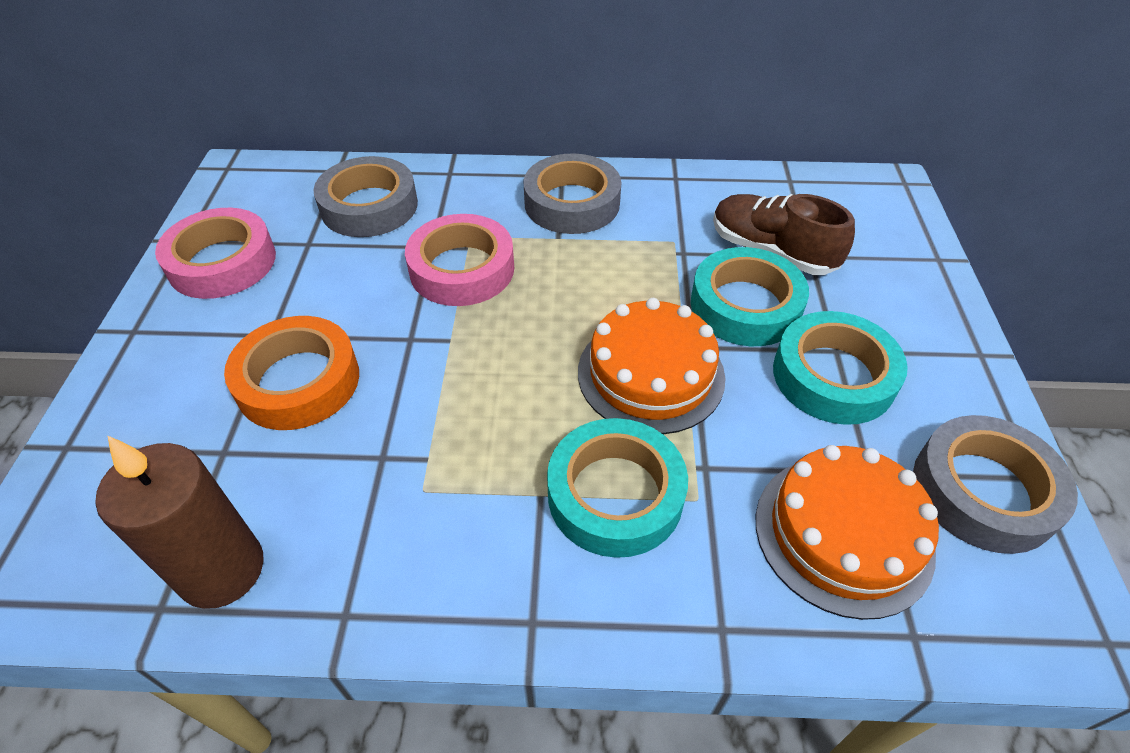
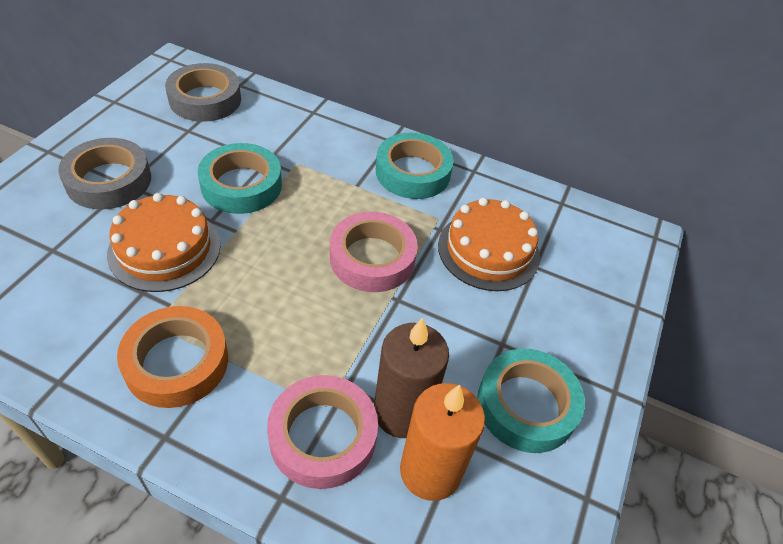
brown shoe: 1 -> 0
grey tape: 3 -> 2
orange candle: 0 -> 1

